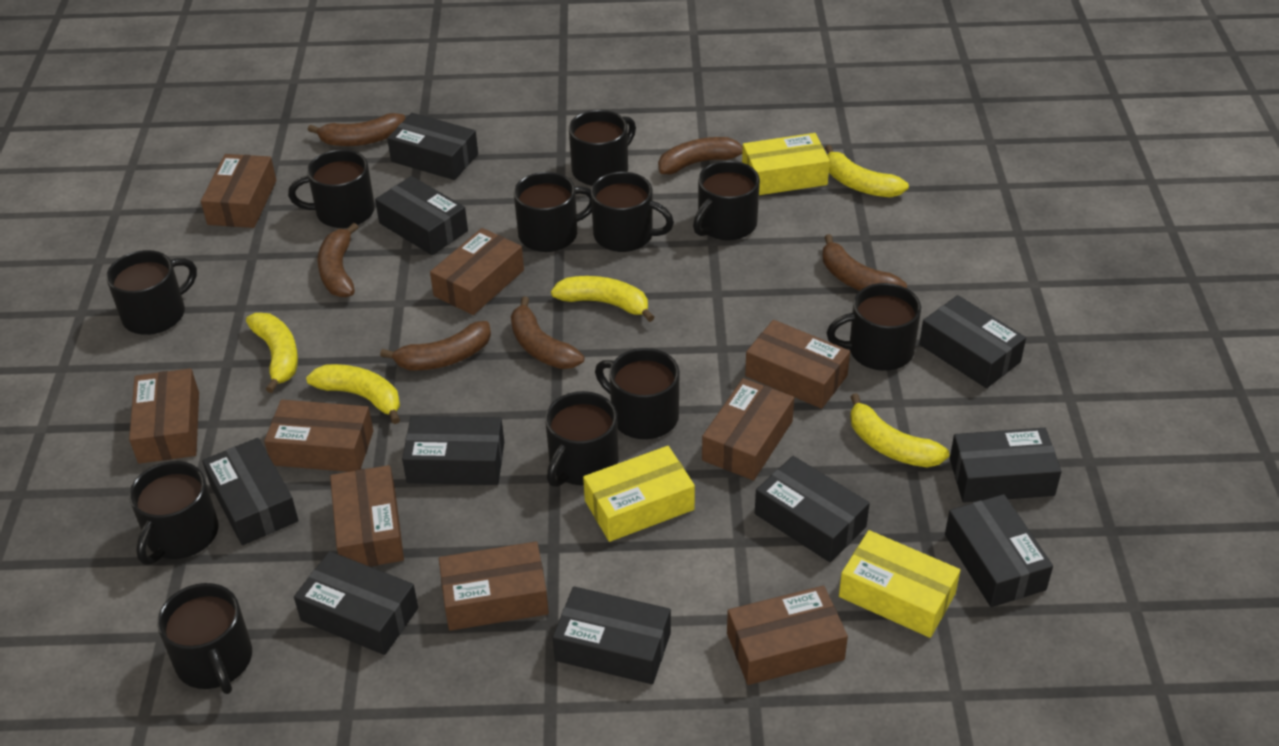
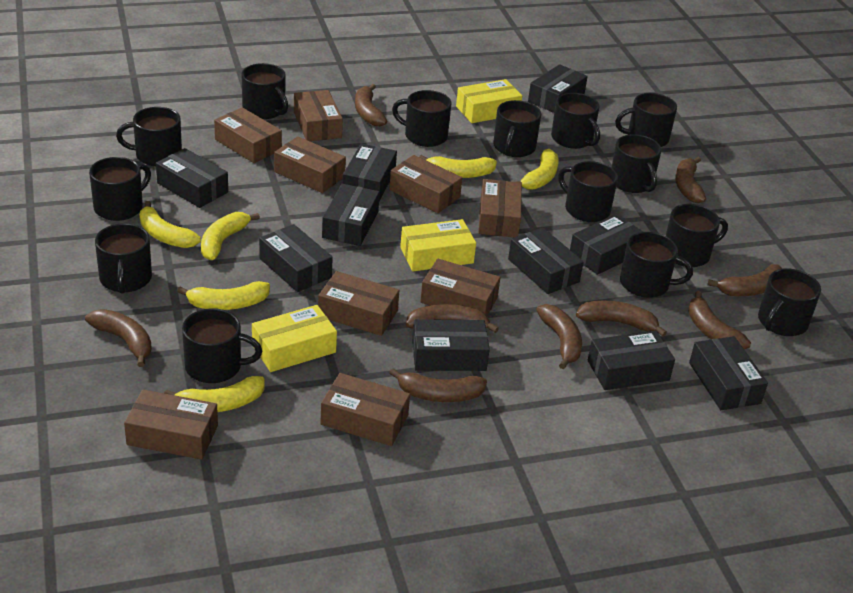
black mug: 11 -> 14
brown banana: 6 -> 9
yellow banana: 5 -> 6

